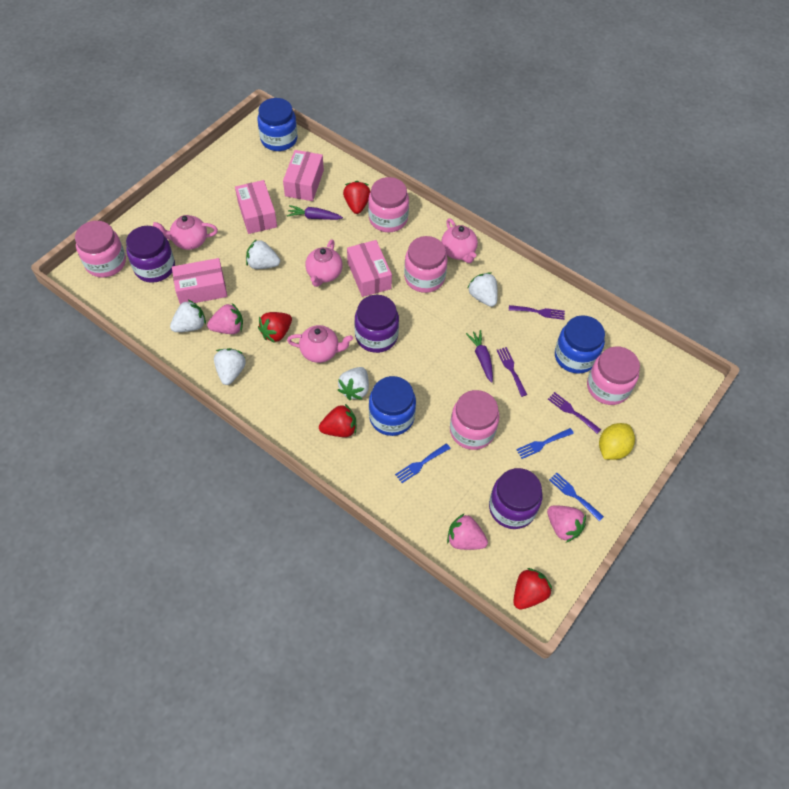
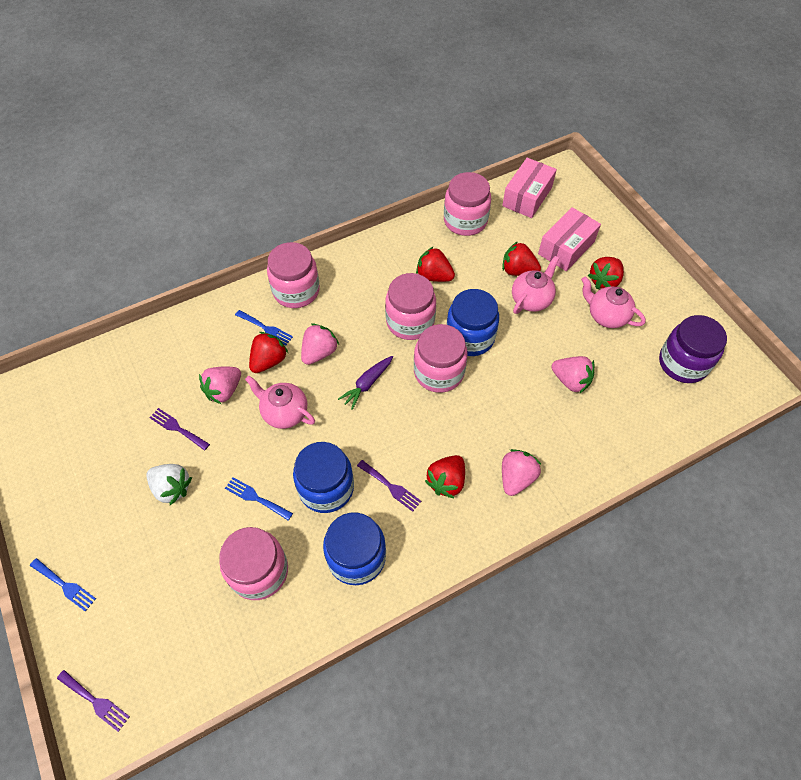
pink box: 4 -> 2
pink strawberry: 3 -> 4
pink teapot: 4 -> 3
purple carrot: 2 -> 1
purple jar: 3 -> 1
red strawberry: 4 -> 5
white strawberry: 5 -> 1
yellow lemon: 1 -> 0

